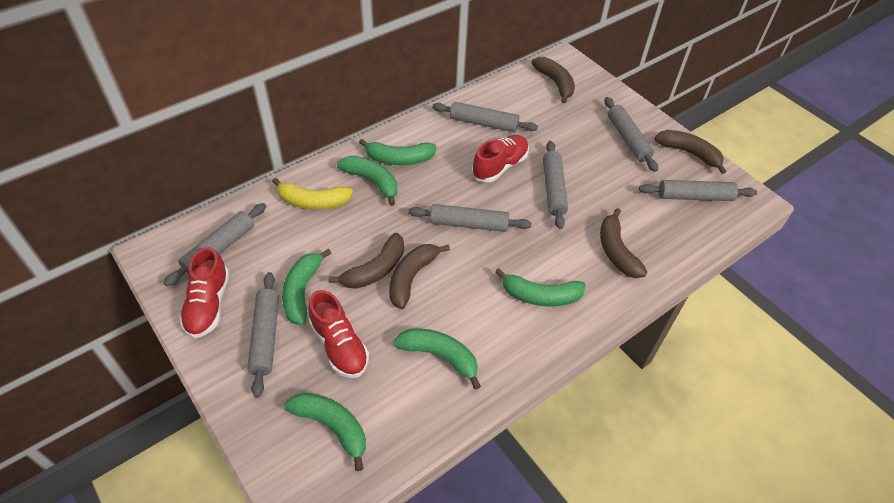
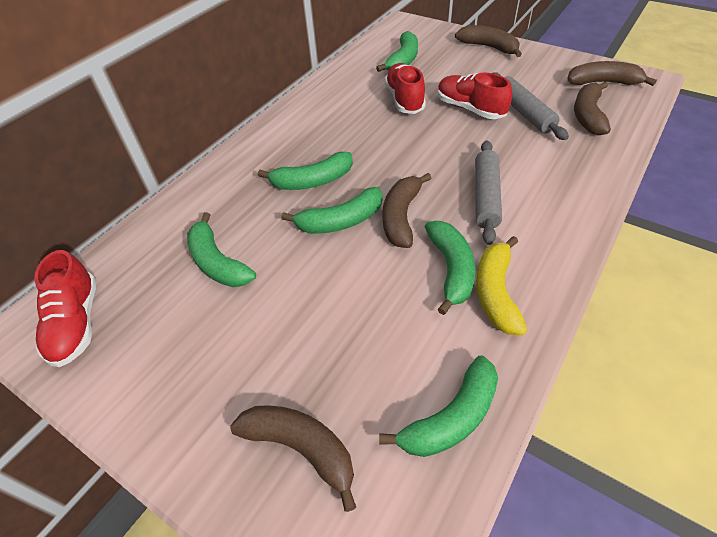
grey rolling pin: 7 -> 2

